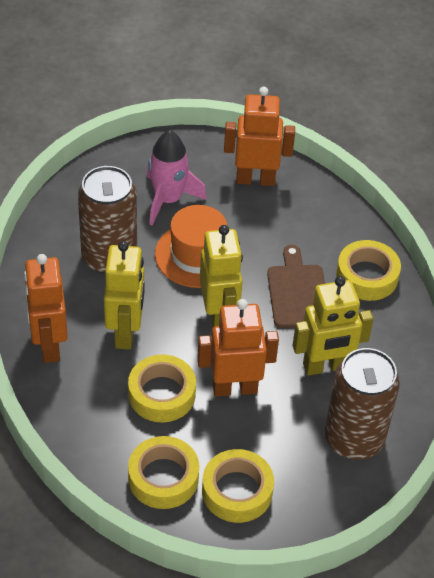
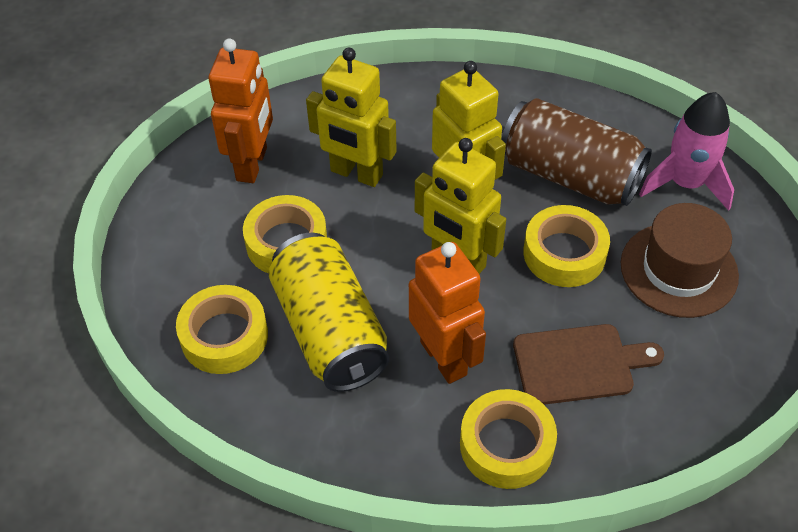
brown can: 2 -> 1
brown hat: 0 -> 1
orange hat: 1 -> 0
orange robot: 3 -> 2
yellow can: 0 -> 1

